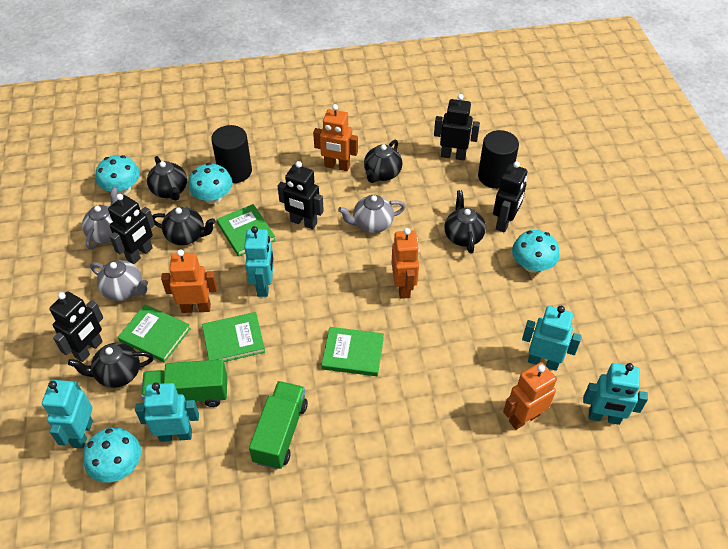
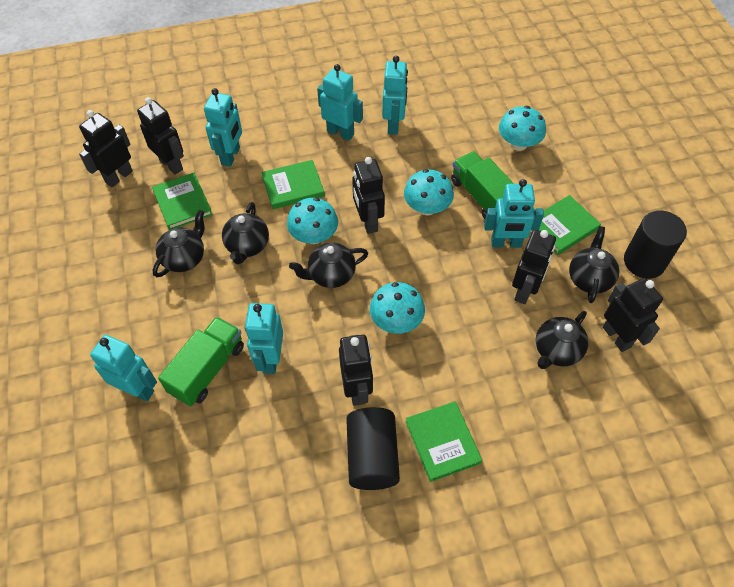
black robot: 5 -> 6
grey teapot: 3 -> 0
orange robot: 4 -> 0
turquoise robot: 5 -> 6

